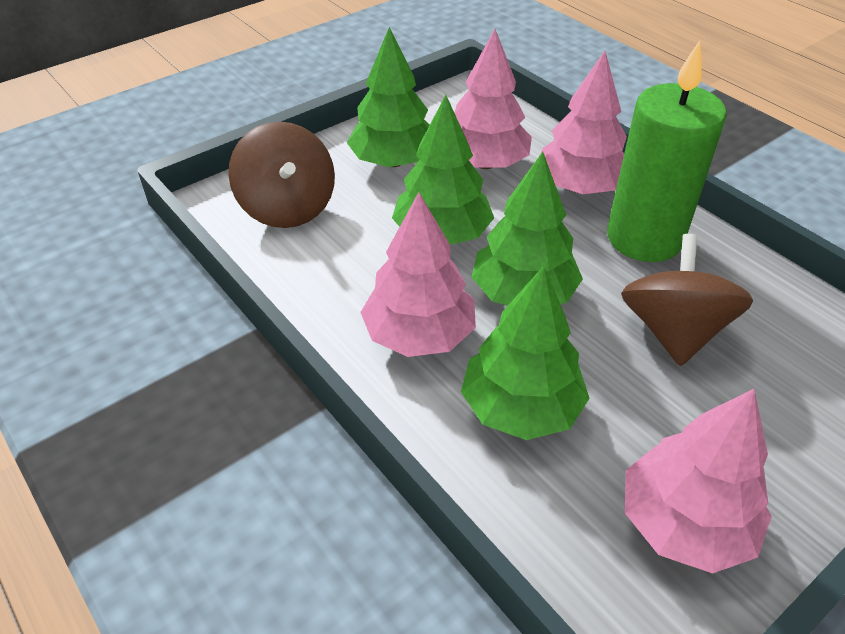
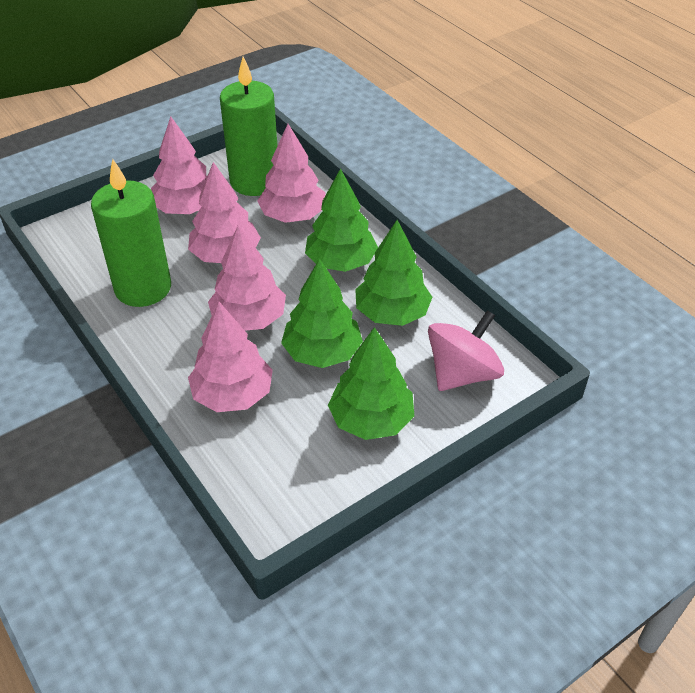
brown spinning top: 2 -> 0
green candle: 1 -> 2
pink spinning top: 0 -> 1
pink tree: 4 -> 5

